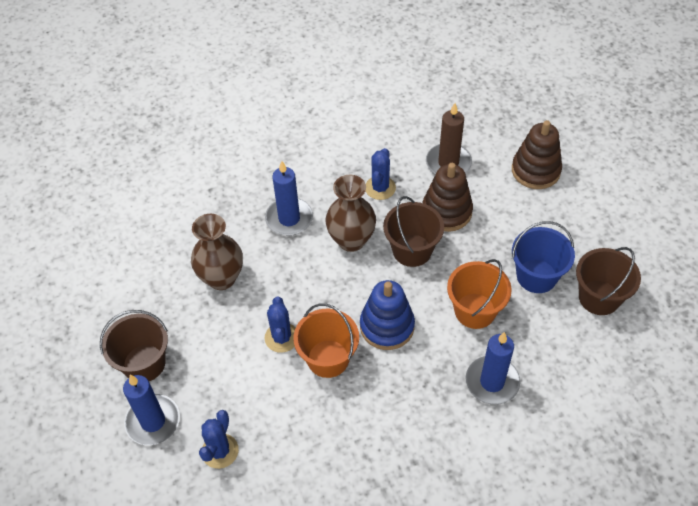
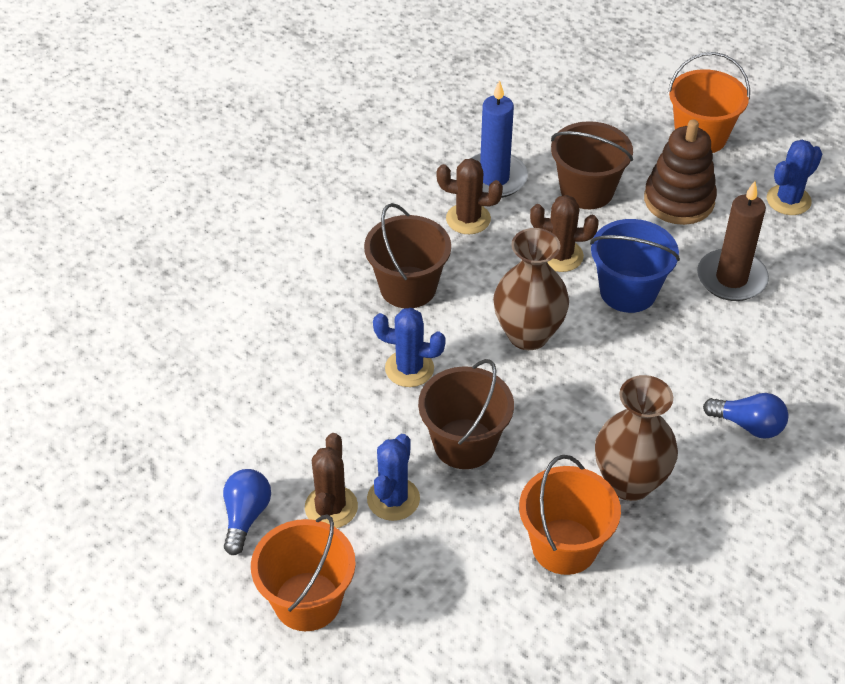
blue candle: 3 -> 1
blue light bulb: 0 -> 2
blue stacking toy: 1 -> 0
brown cactus: 0 -> 3
brown stacking toy: 2 -> 1
orange bucket: 2 -> 3

